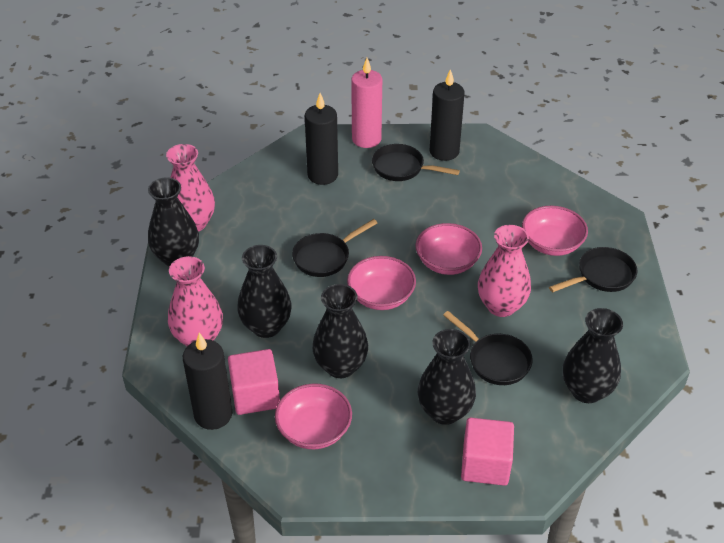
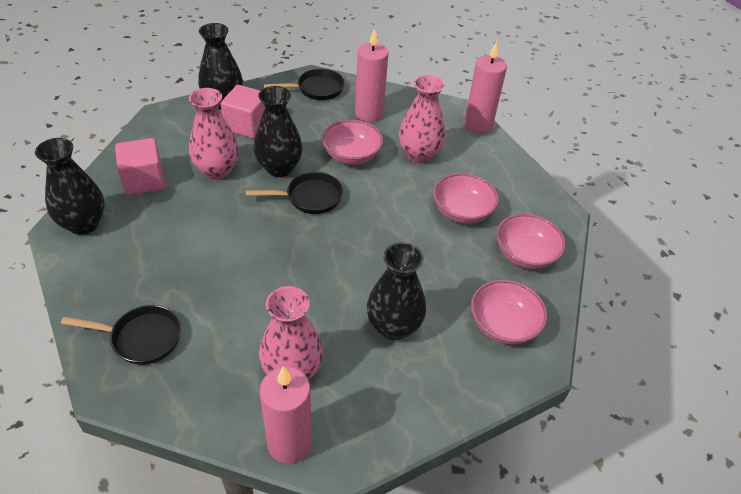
black candle: 3 -> 0
black pan: 4 -> 3
black vase: 5 -> 4
pink candle: 1 -> 3

